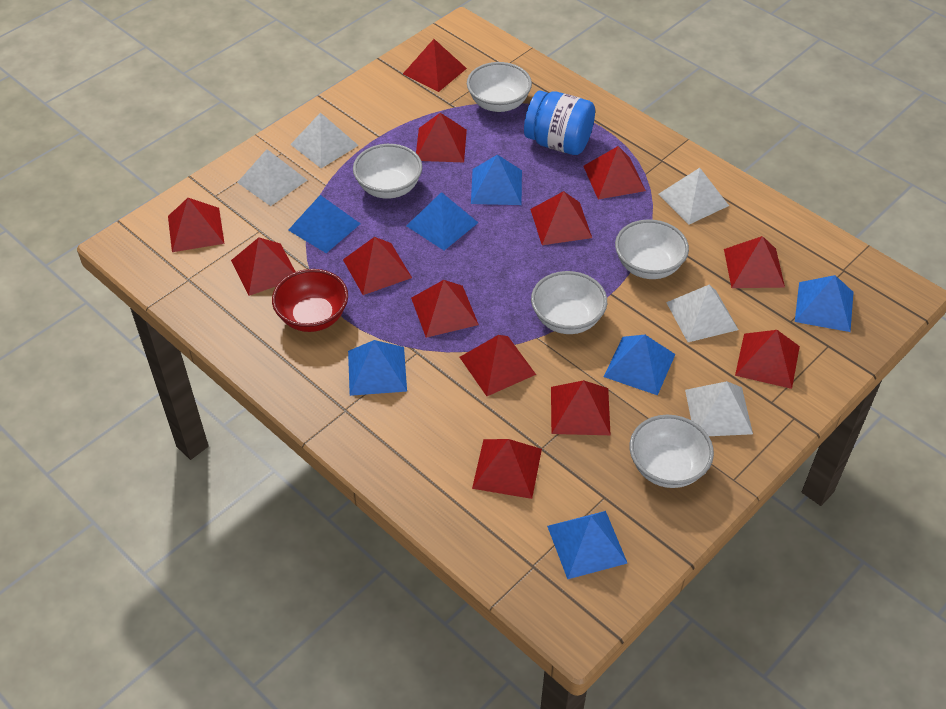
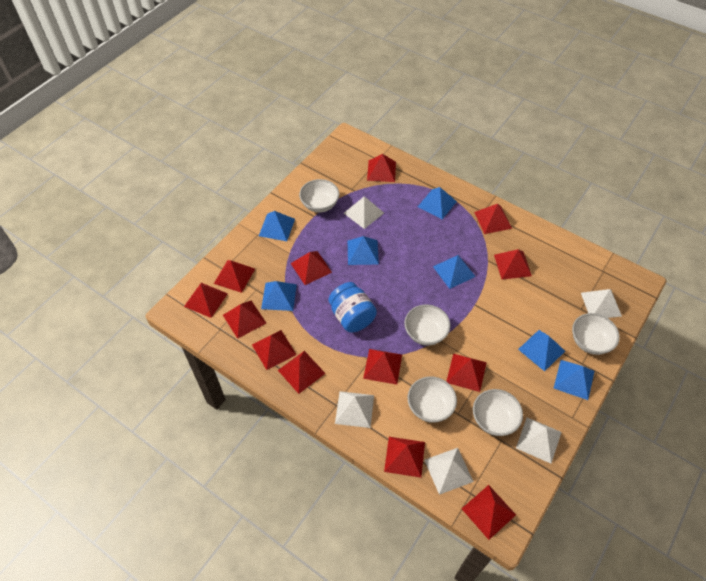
red bowl: 1 -> 0

